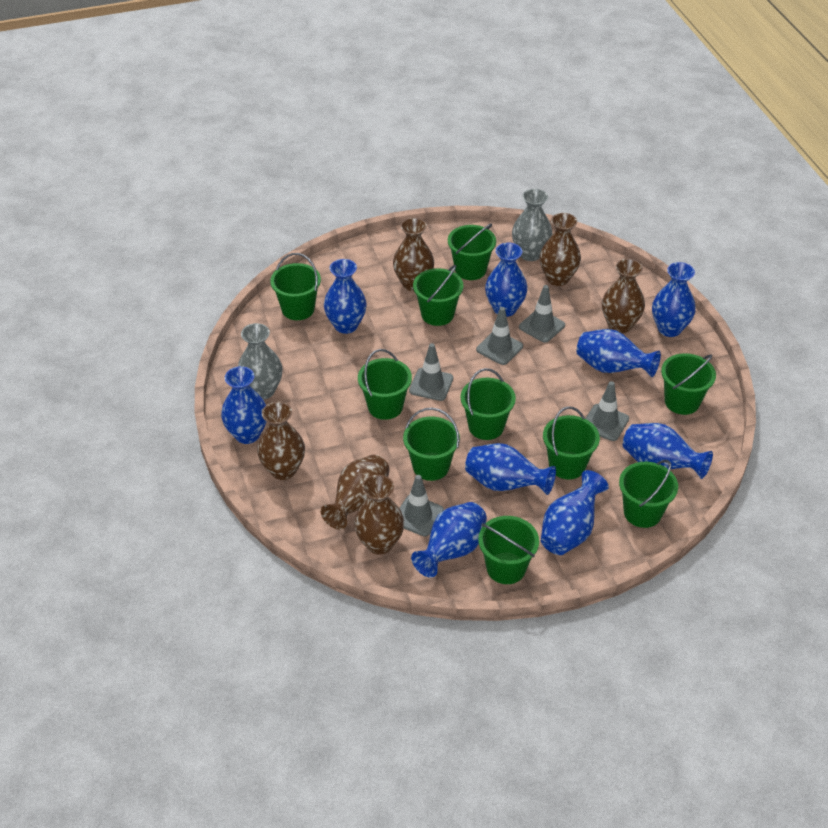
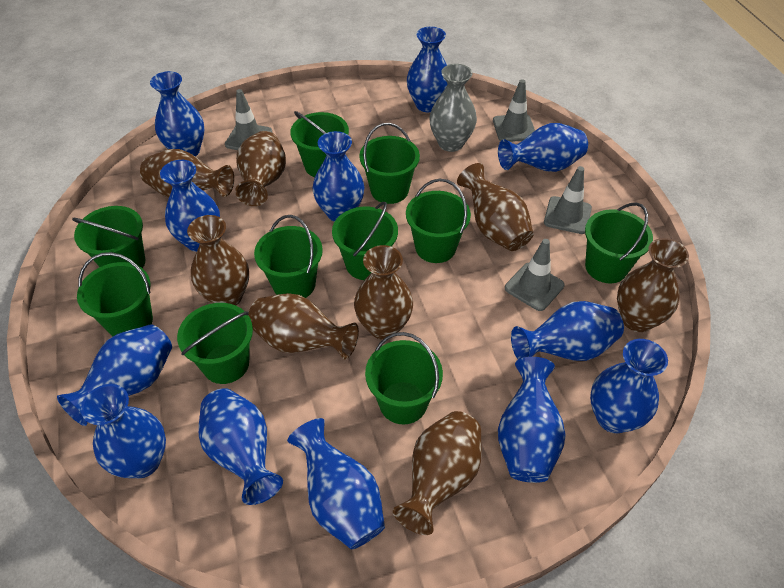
blue vase: 9 -> 12
brown vase: 6 -> 8
grey traffic cone: 5 -> 4
grey vase: 2 -> 1

